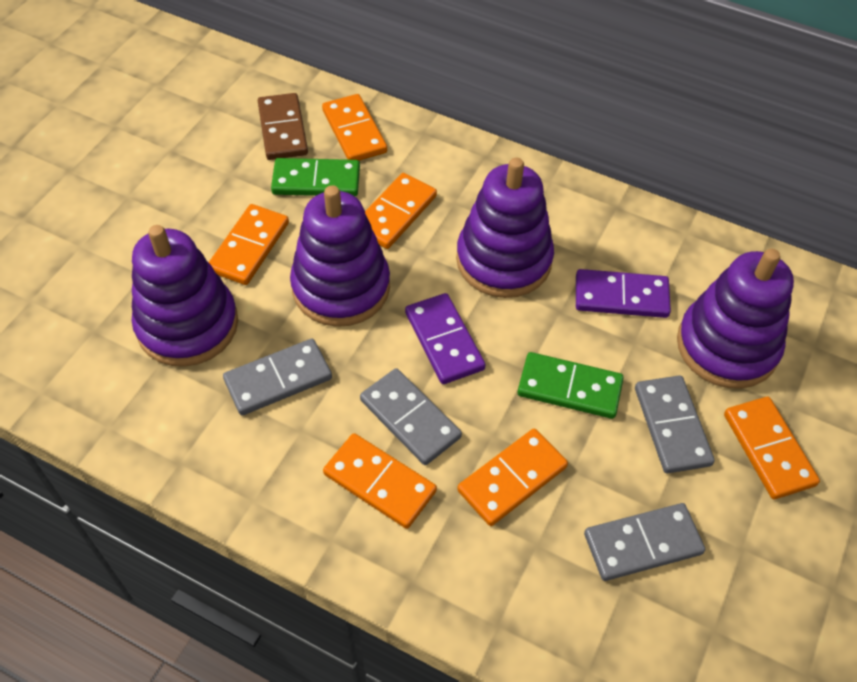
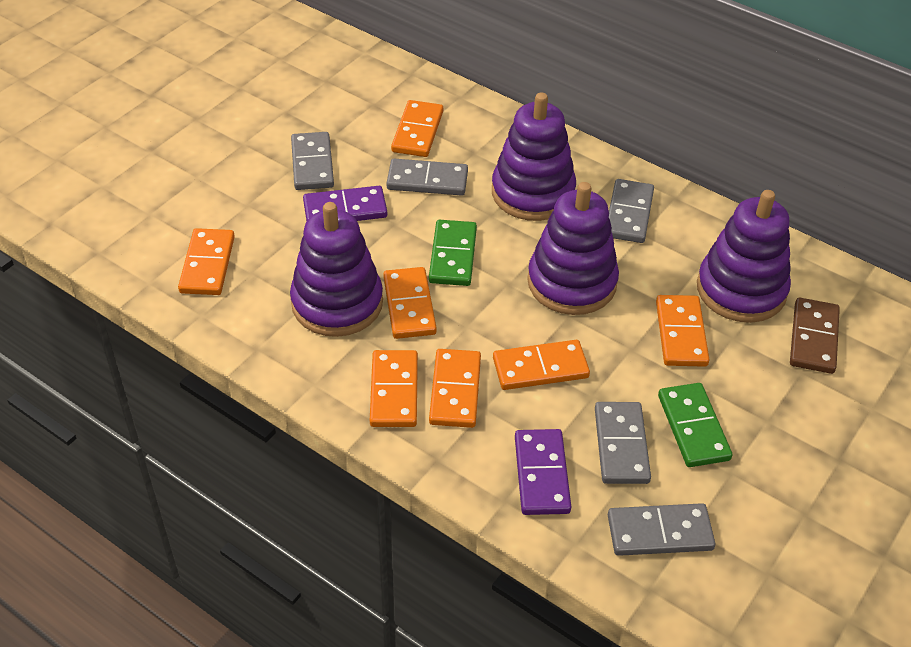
grey domino: 4 -> 5
orange domino: 6 -> 7

